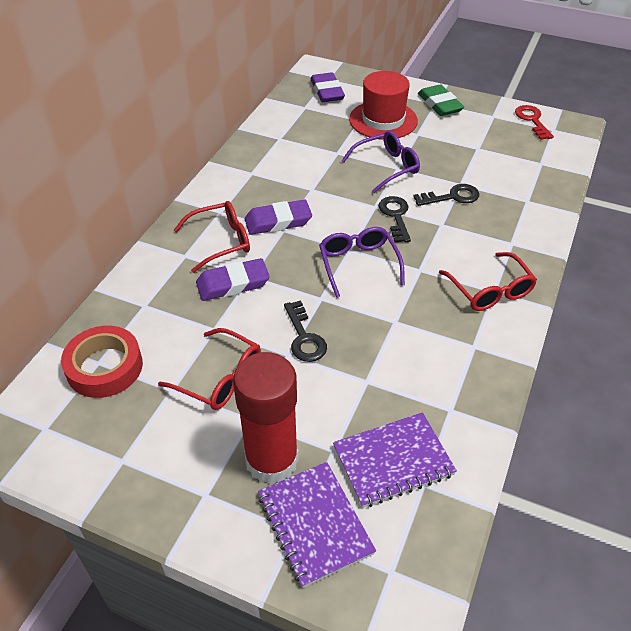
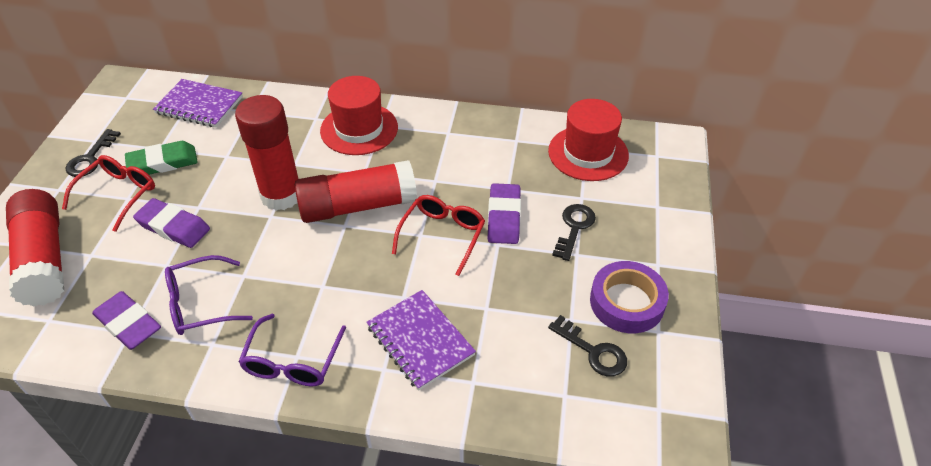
purple tape: 0 -> 1
red glasses: 3 -> 2
red glue stick: 1 -> 3
red hat: 1 -> 2
red key: 1 -> 0
red tape: 1 -> 0

